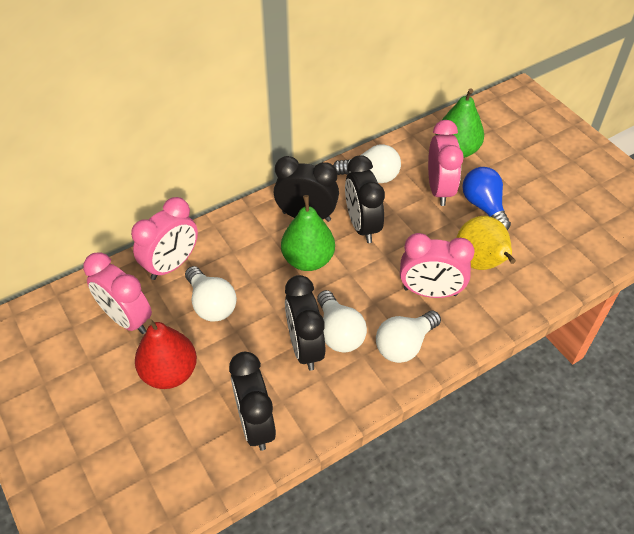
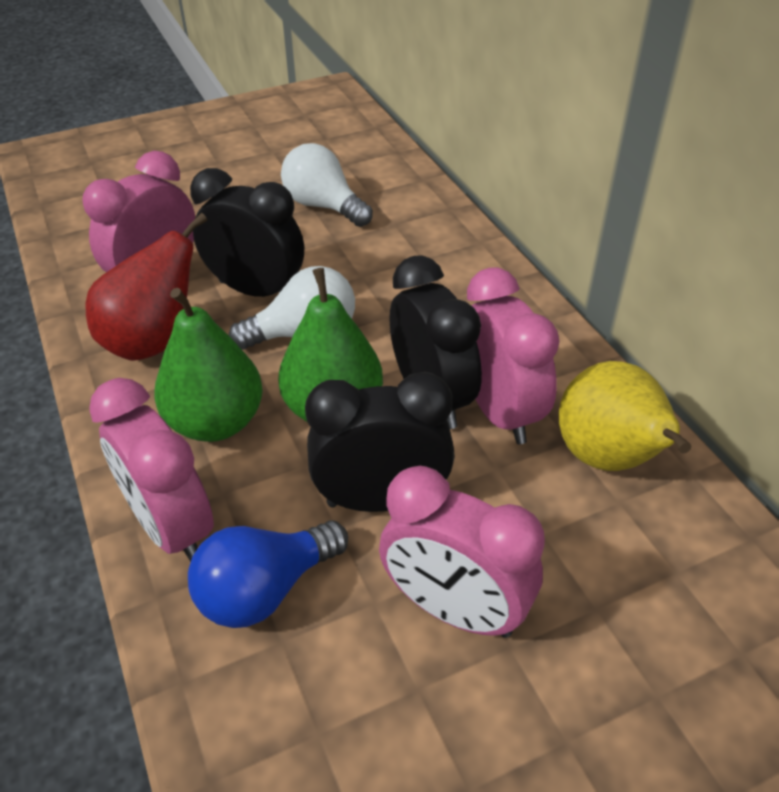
black clock: 4 -> 3
white light bulb: 4 -> 2

